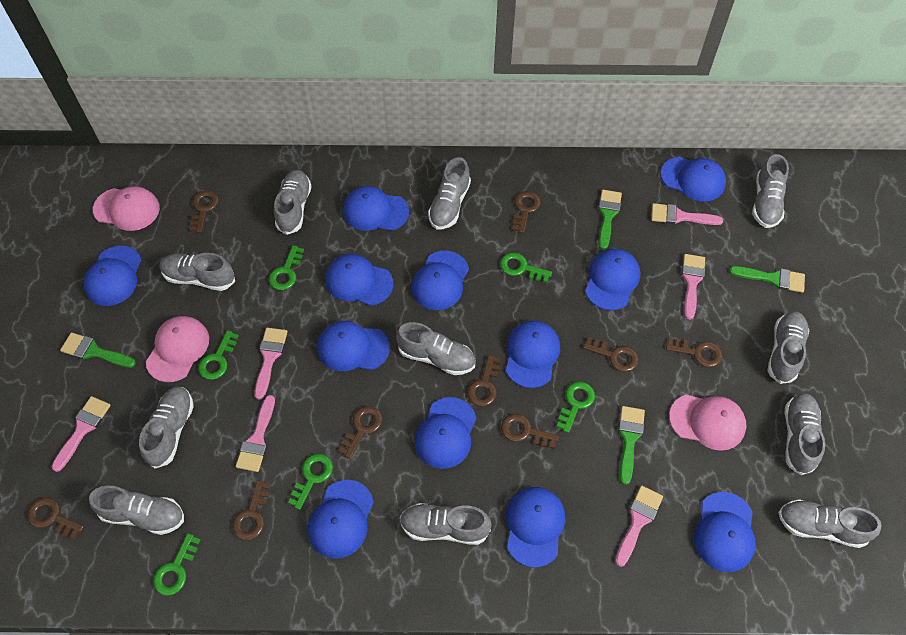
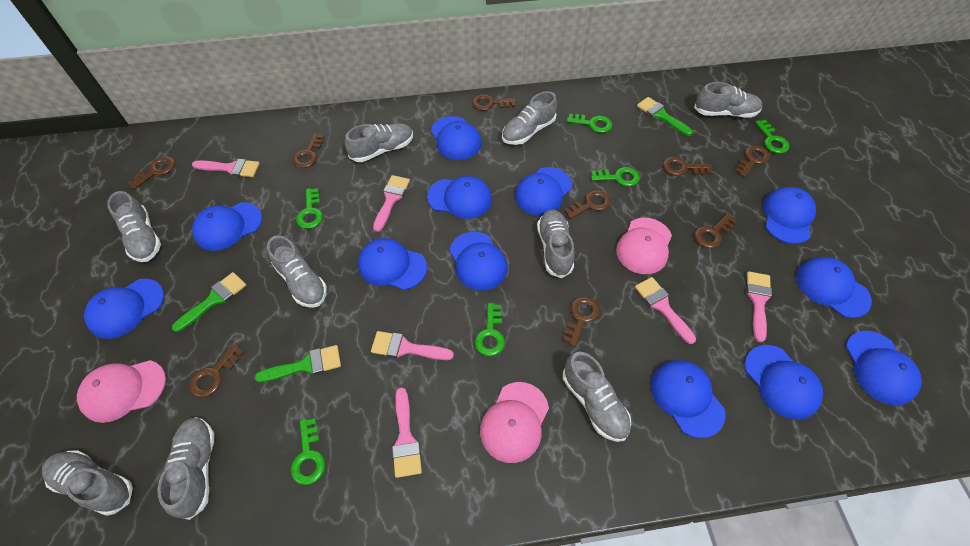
green brush: 4 -> 3
grey shoe: 11 -> 9

